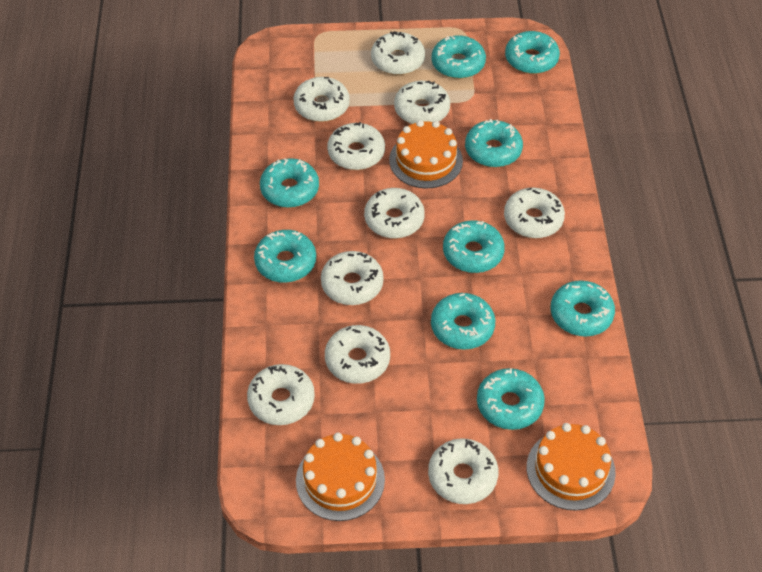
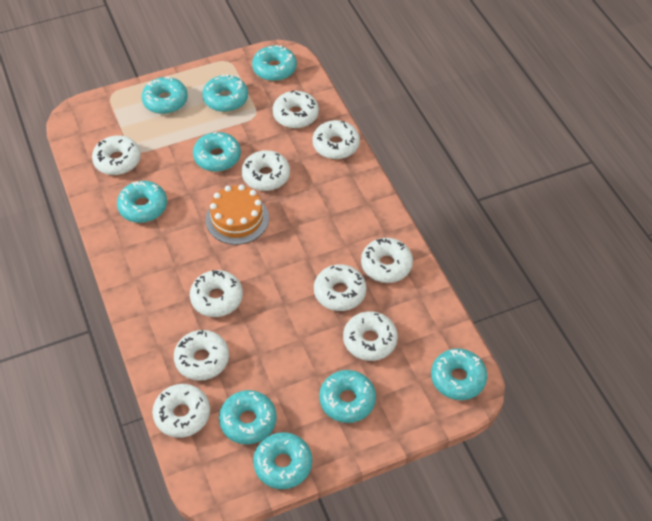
orange cake: 3 -> 1

